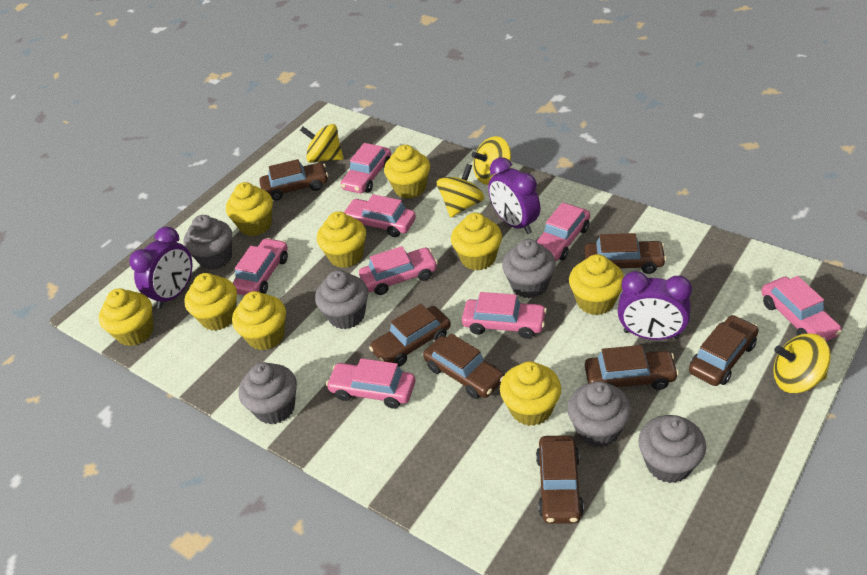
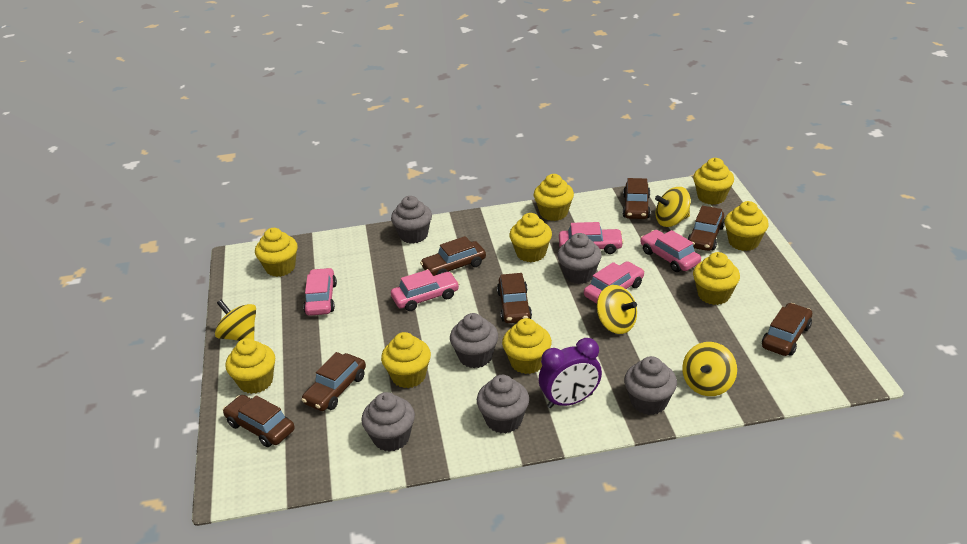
pink car: 8 -> 5
purple clock: 3 -> 1

